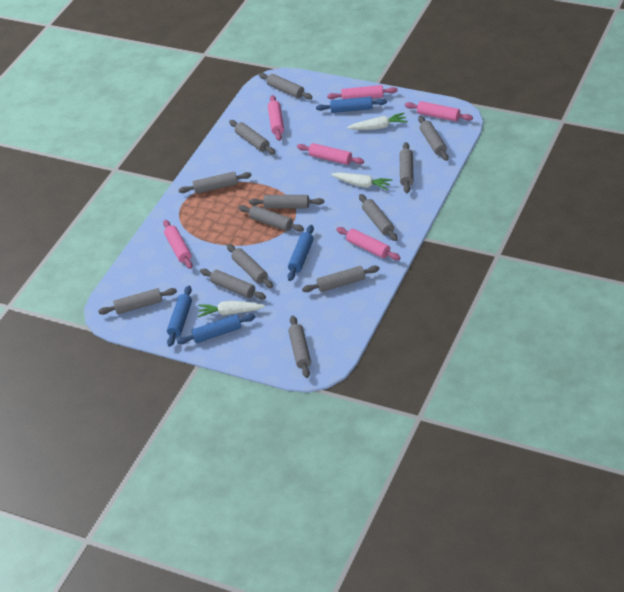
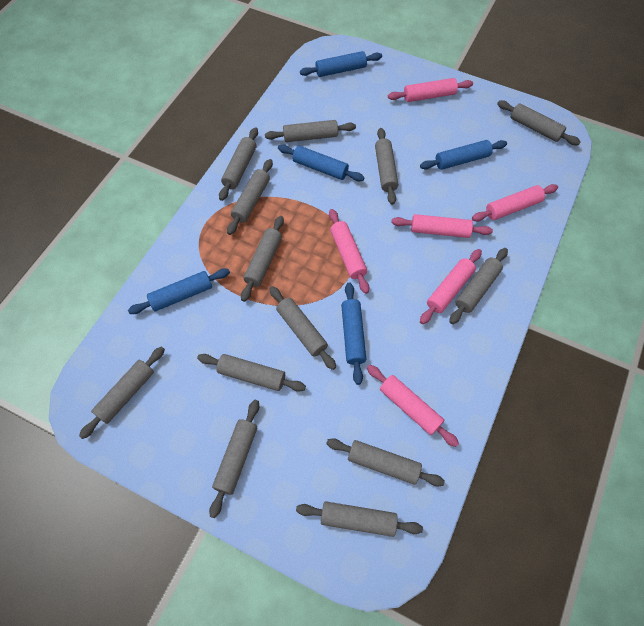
blue rolling pin: 4 -> 5
white carrot: 3 -> 0

